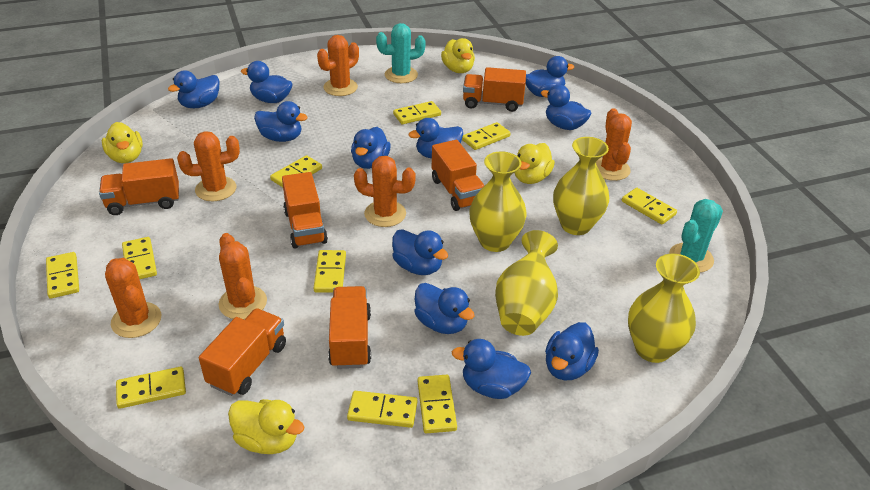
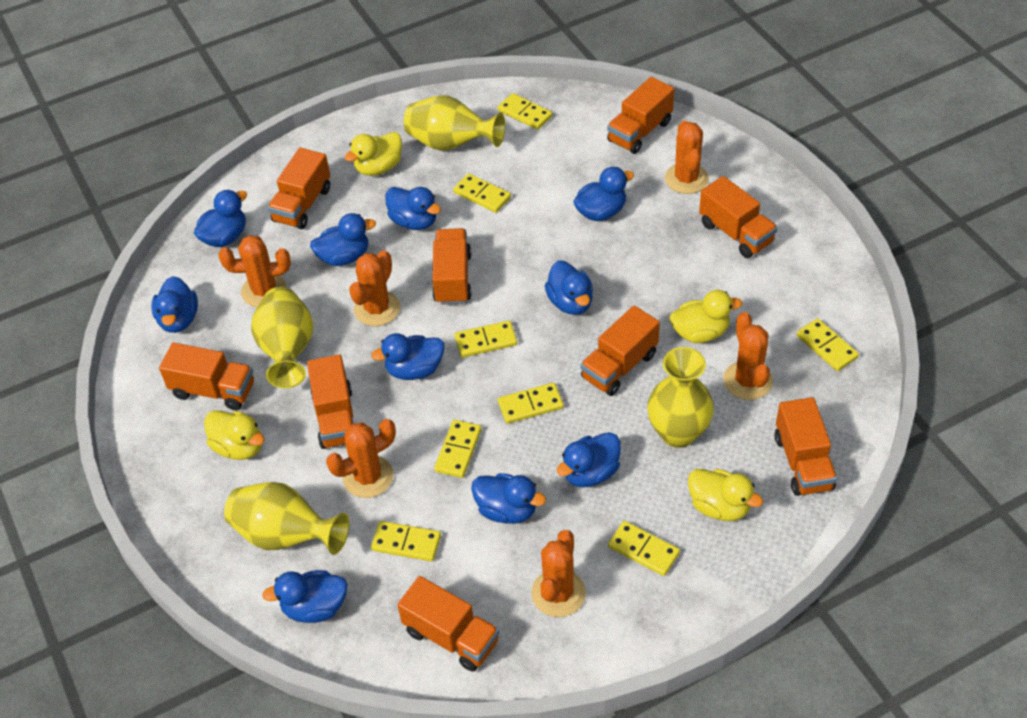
blue duck: 11 -> 10
orange truck: 6 -> 9
turquoise cactus: 2 -> 0
yellow domino: 10 -> 8

